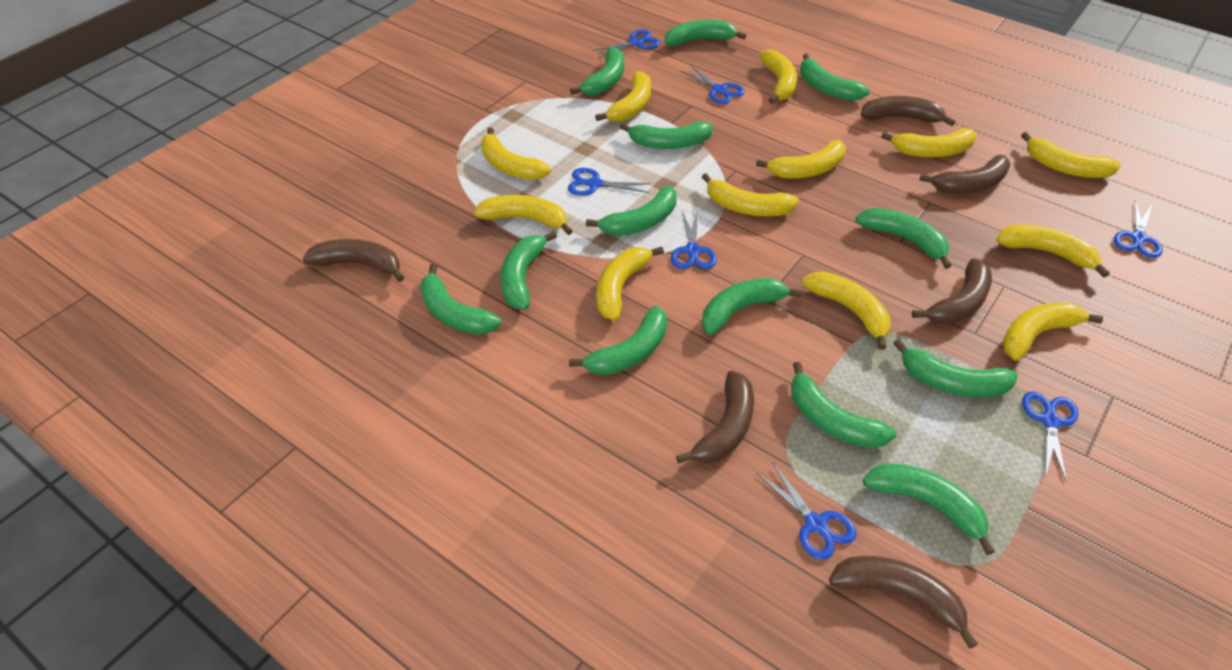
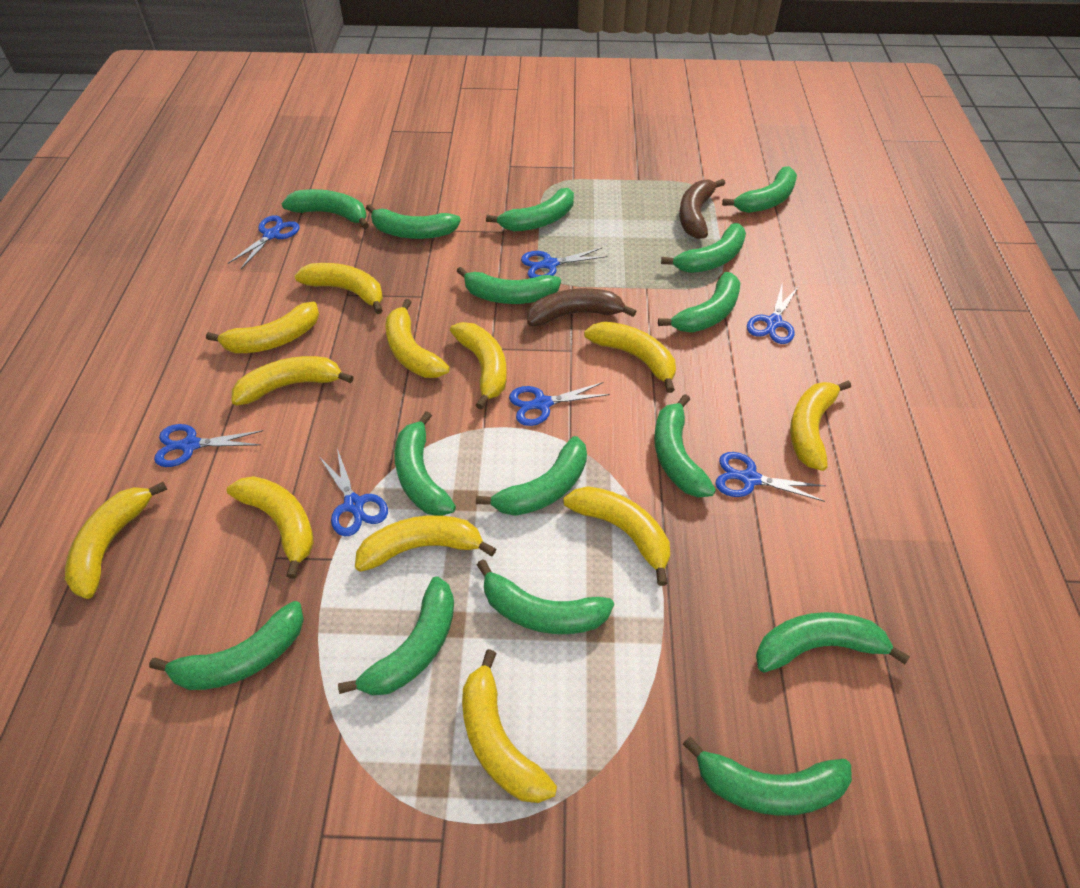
brown banana: 6 -> 2
green banana: 13 -> 15

